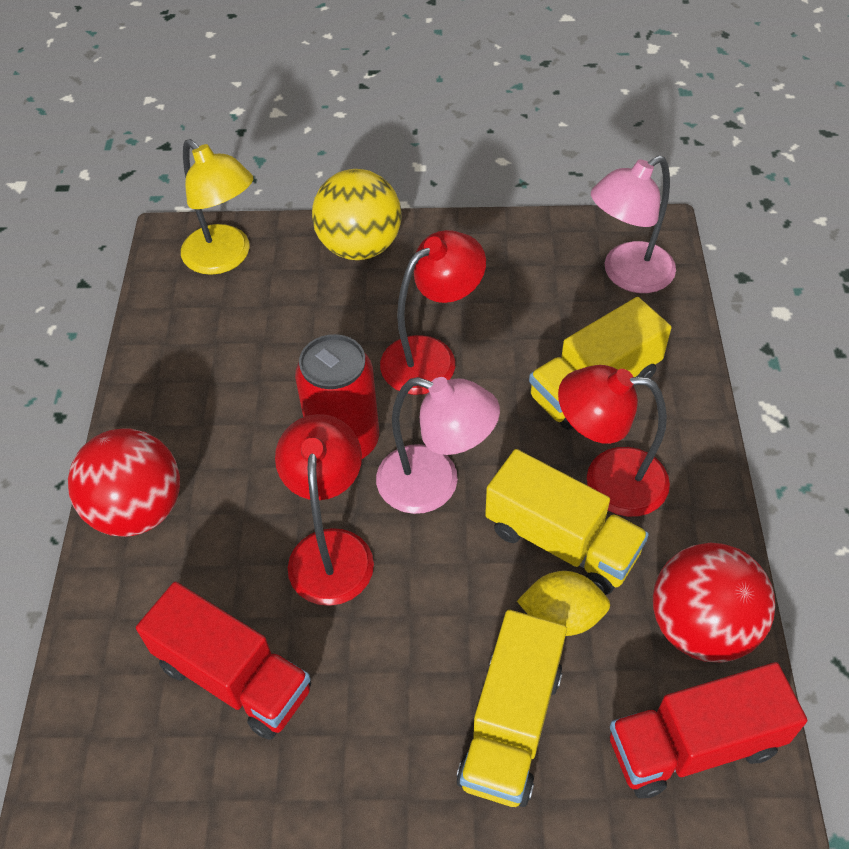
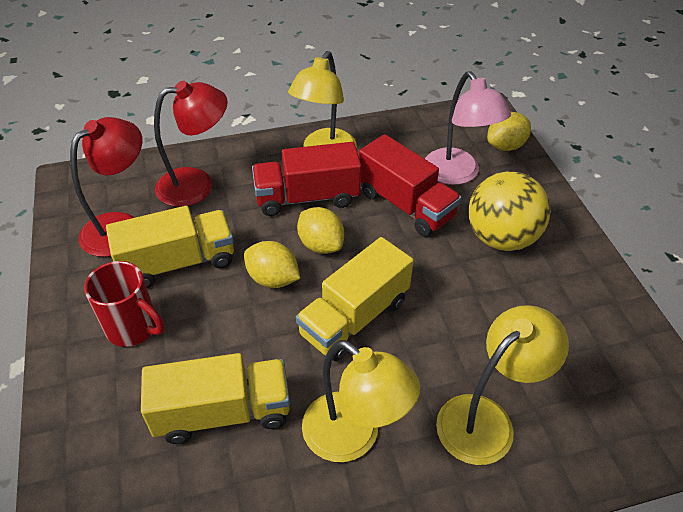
pink lamp: 2 -> 1
red ball: 2 -> 0
red can: 1 -> 0
red lamp: 3 -> 2
red mug: 0 -> 1
yellow lamp: 1 -> 3
yellow lemon: 1 -> 3

